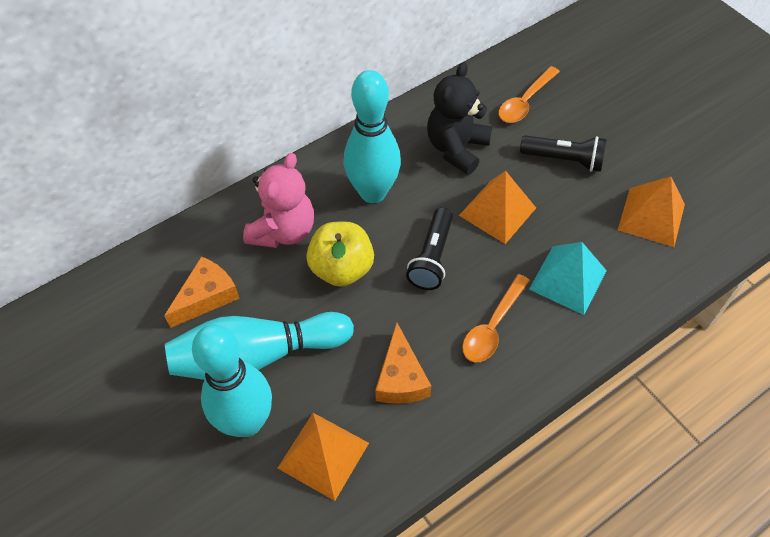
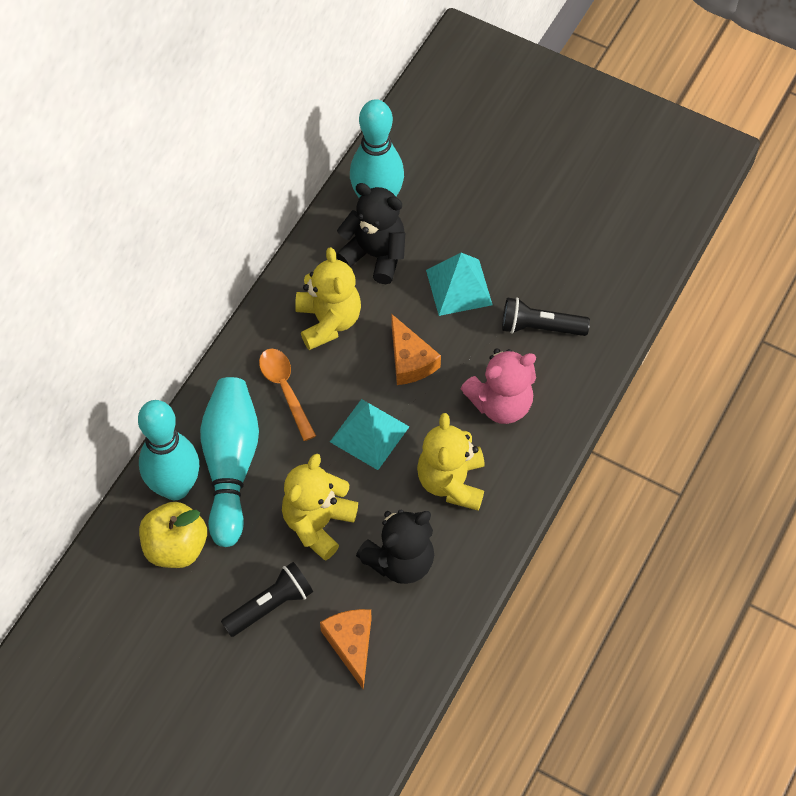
black teddy bear: 1 -> 2
orange pyramid: 3 -> 0
orange spoon: 2 -> 1
turquoise pyramid: 1 -> 2
yellow teddy bear: 0 -> 3

